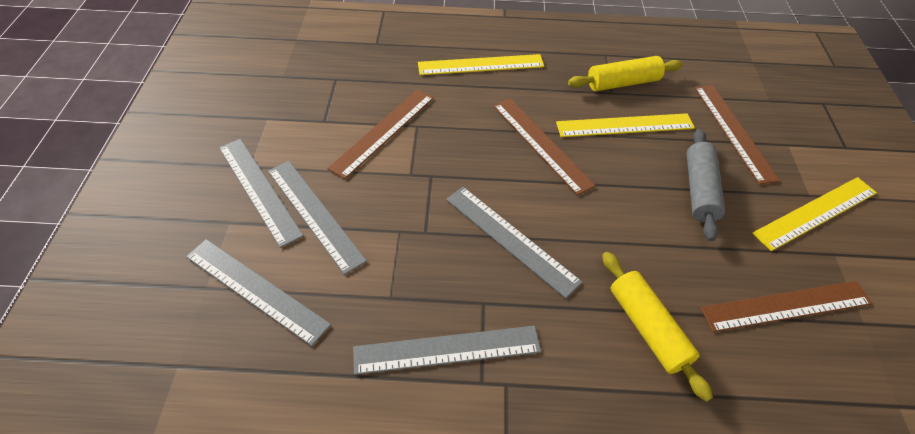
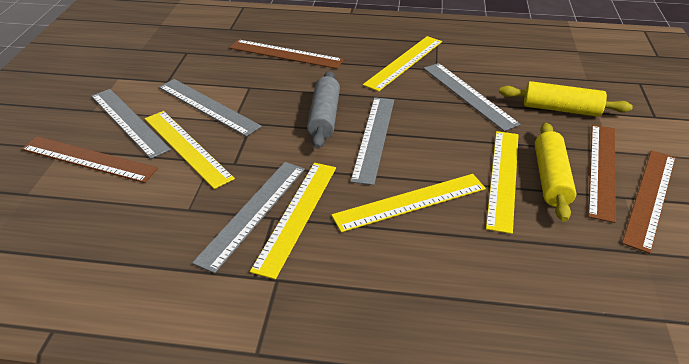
yellow ruler: 3 -> 5

